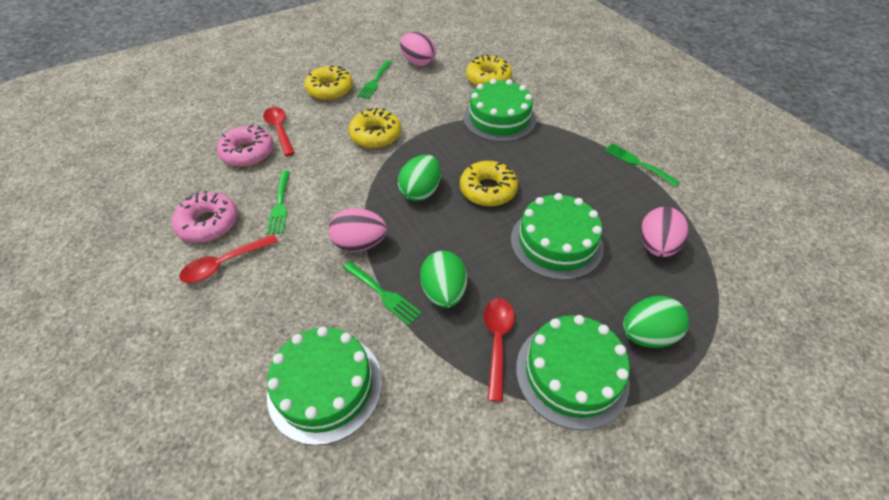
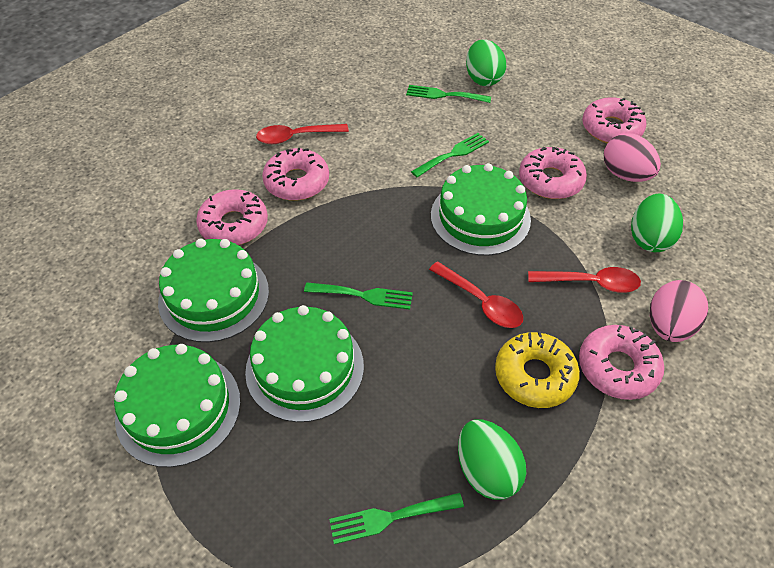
pink donut: 2 -> 5
pink egg: 3 -> 2
yellow donut: 4 -> 1

